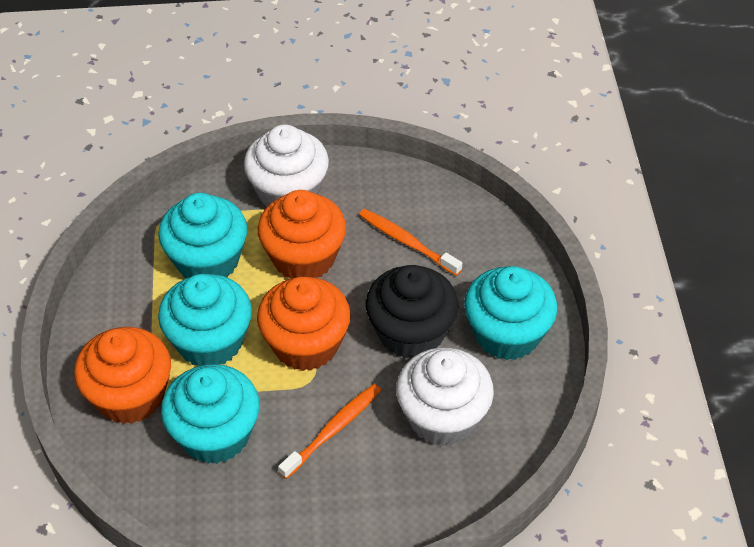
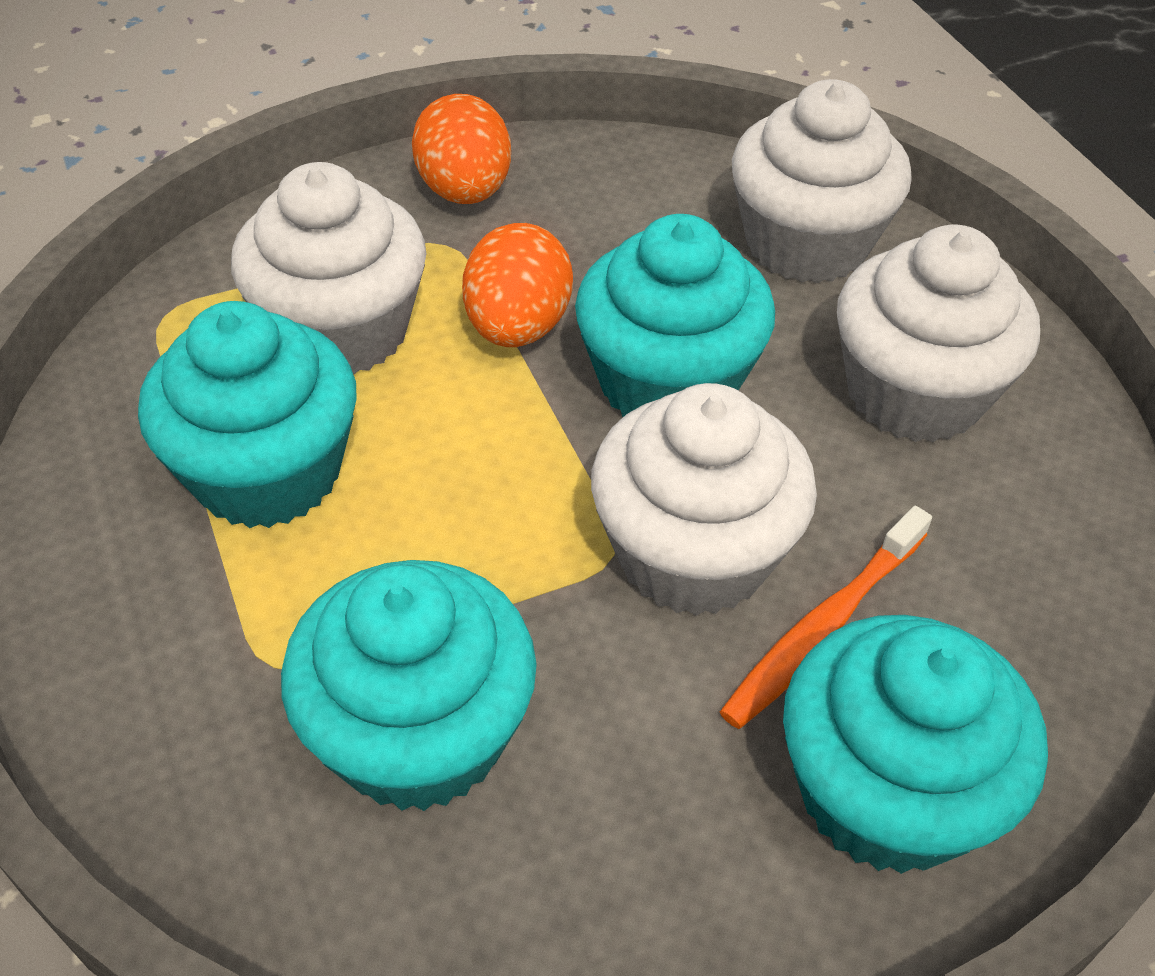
black cupcake: 1 -> 0
orange cupcake: 3 -> 0
orange egg: 0 -> 2
orange toothbrush: 2 -> 1
white cupcake: 2 -> 4

